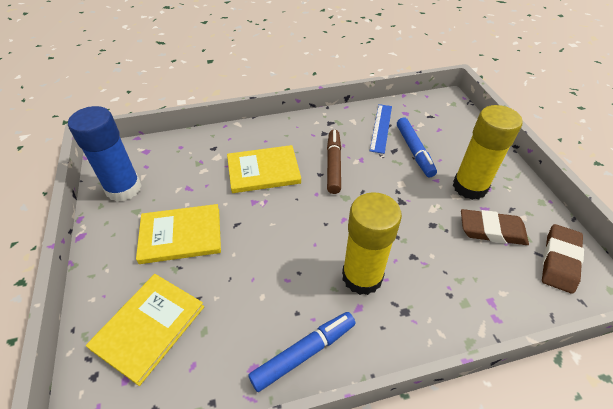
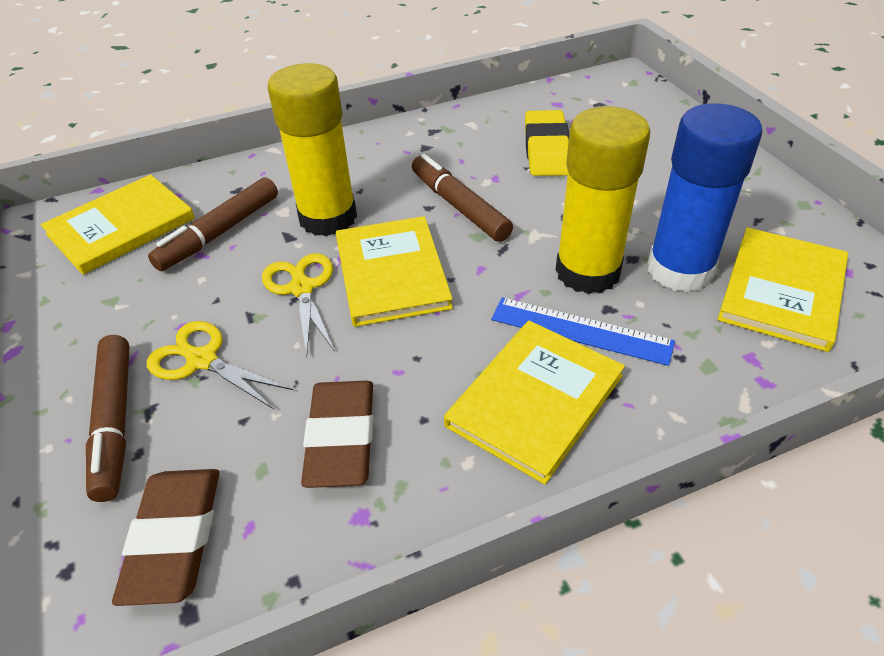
blue marker: 2 -> 0
brown marker: 1 -> 3
yellow book: 3 -> 4
yellow eraser: 0 -> 1
yellow scissors: 0 -> 2

